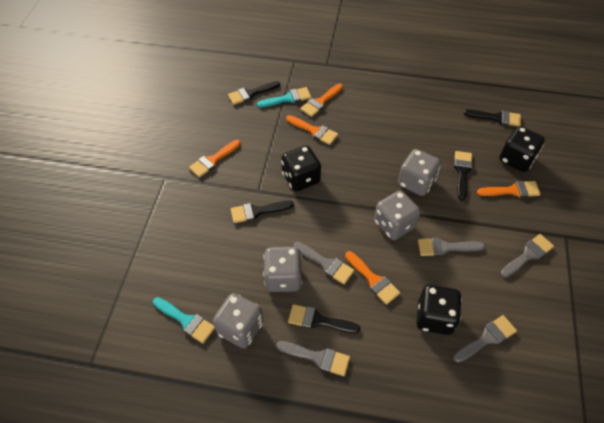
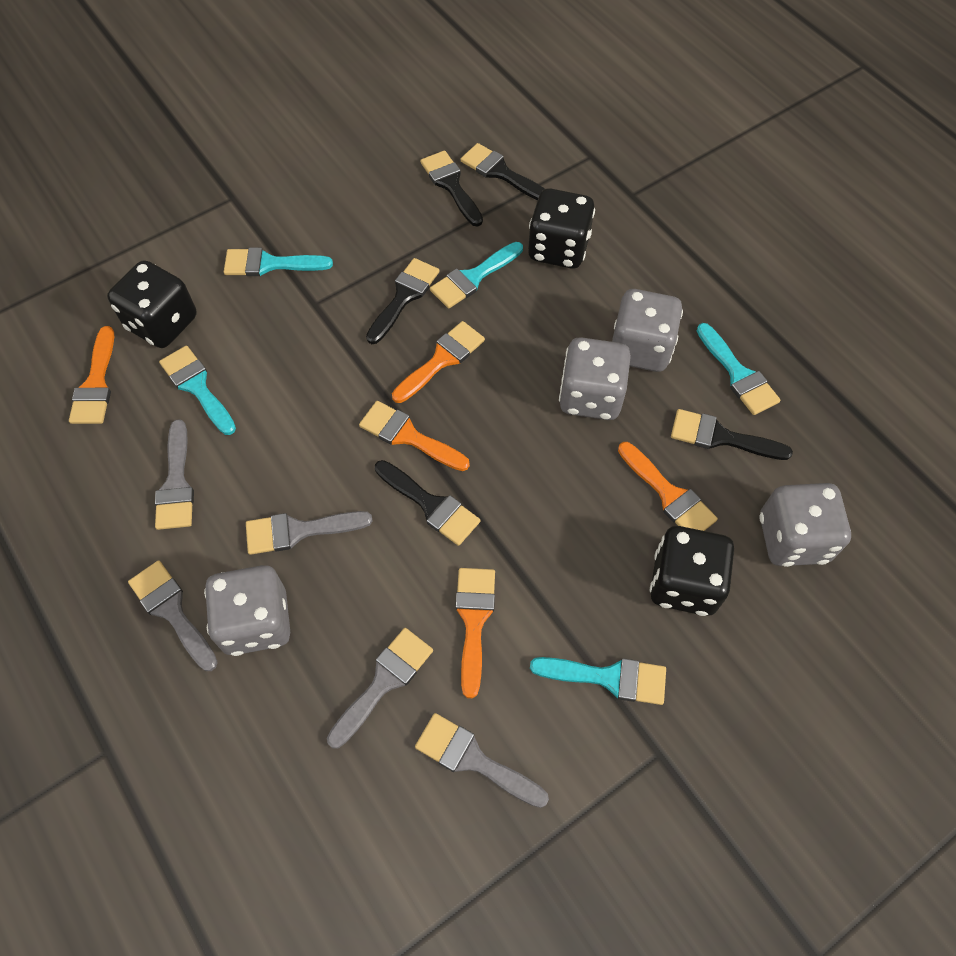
turquoise brush: 2 -> 5

